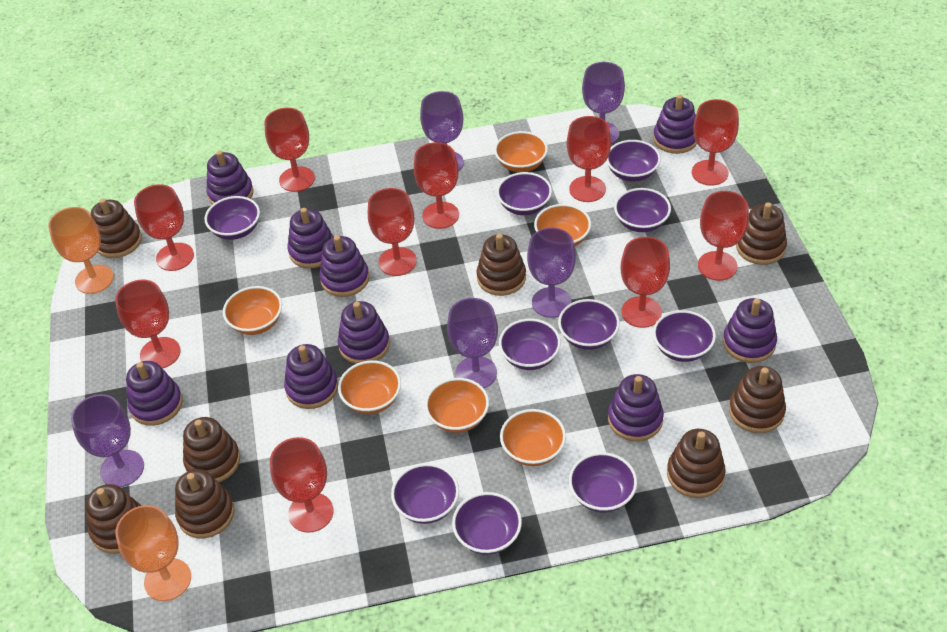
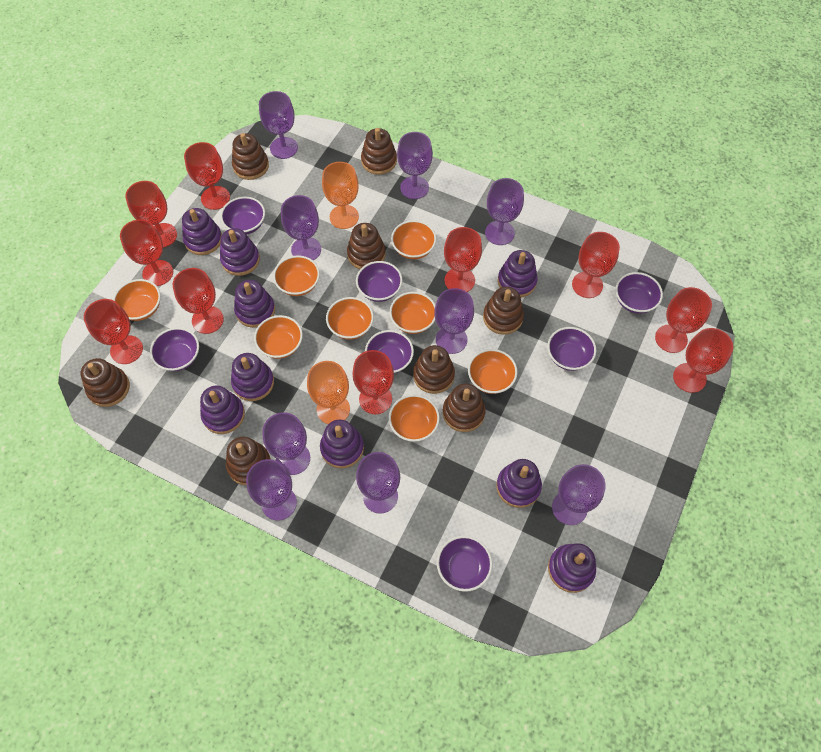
orange bowl: 6 -> 8
purple bowl: 10 -> 7
purple goblet: 5 -> 9

